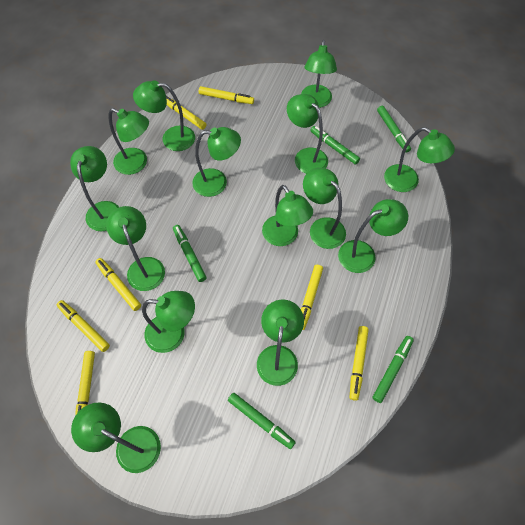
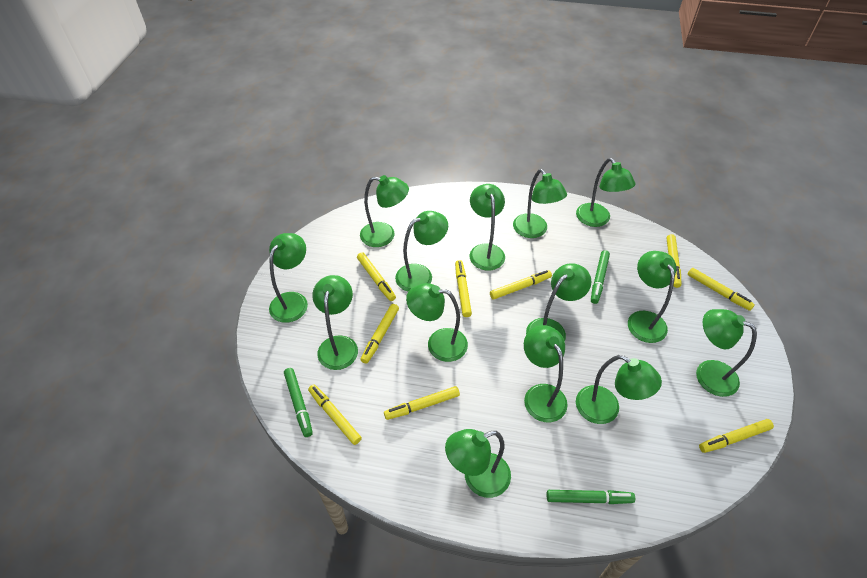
green marker: 5 -> 3
yellow marker: 7 -> 9

